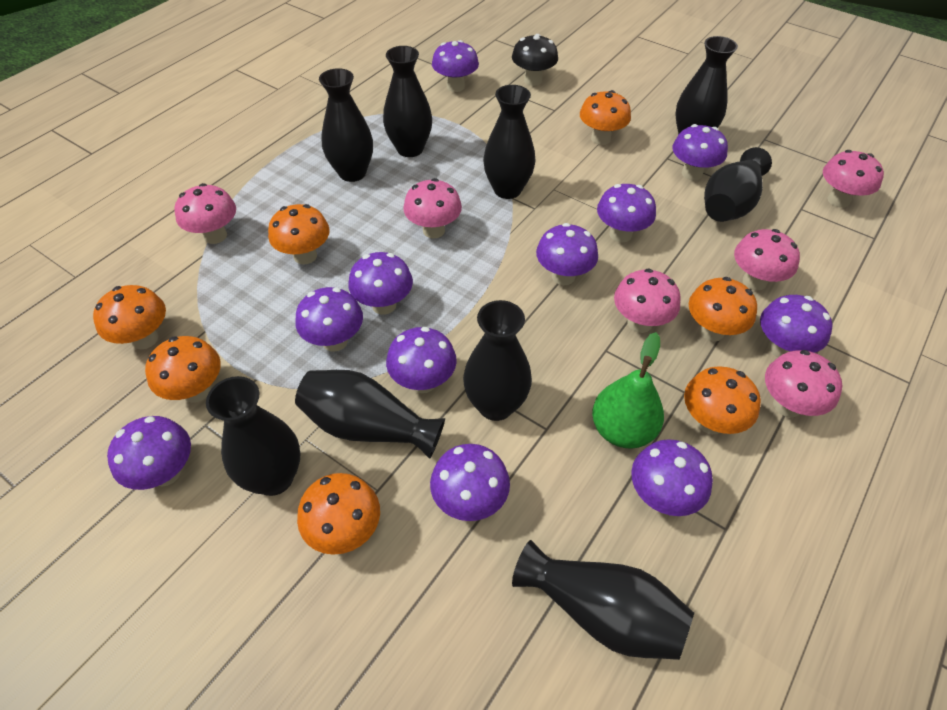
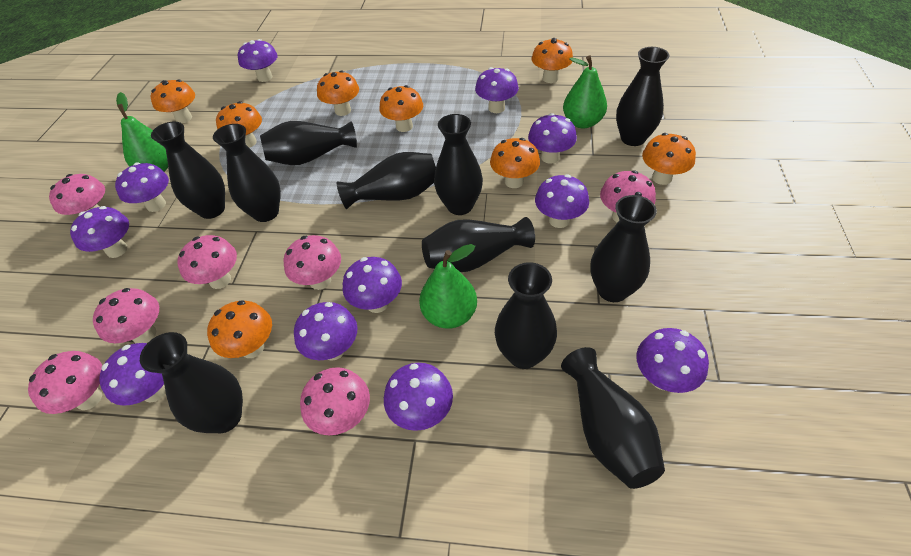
black mushroom: 1 -> 0
black vase: 9 -> 11
green pear: 1 -> 3
orange mushroom: 7 -> 8
pink mushroom: 6 -> 7

